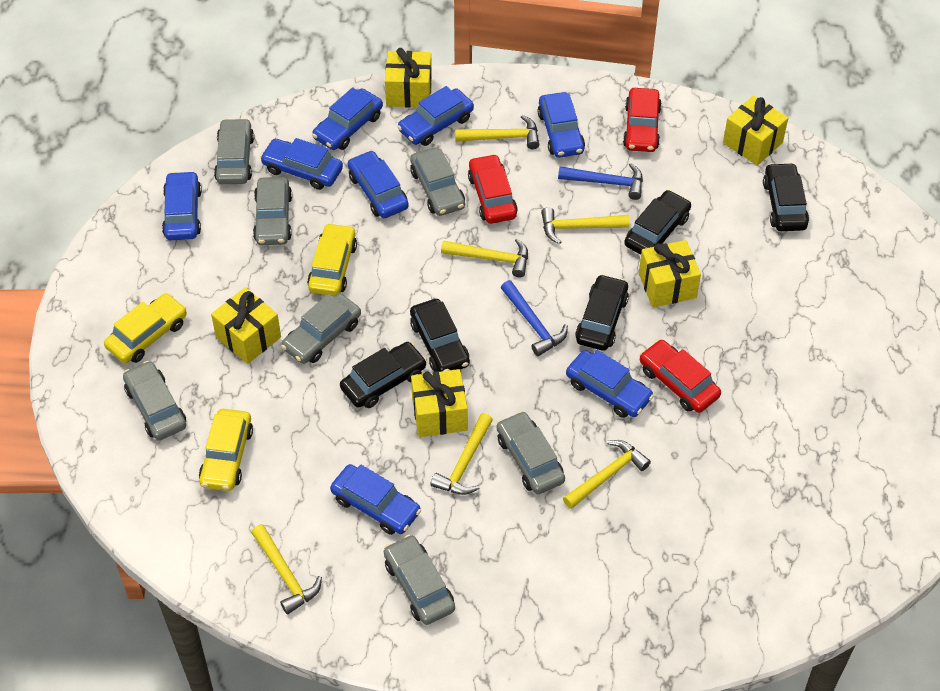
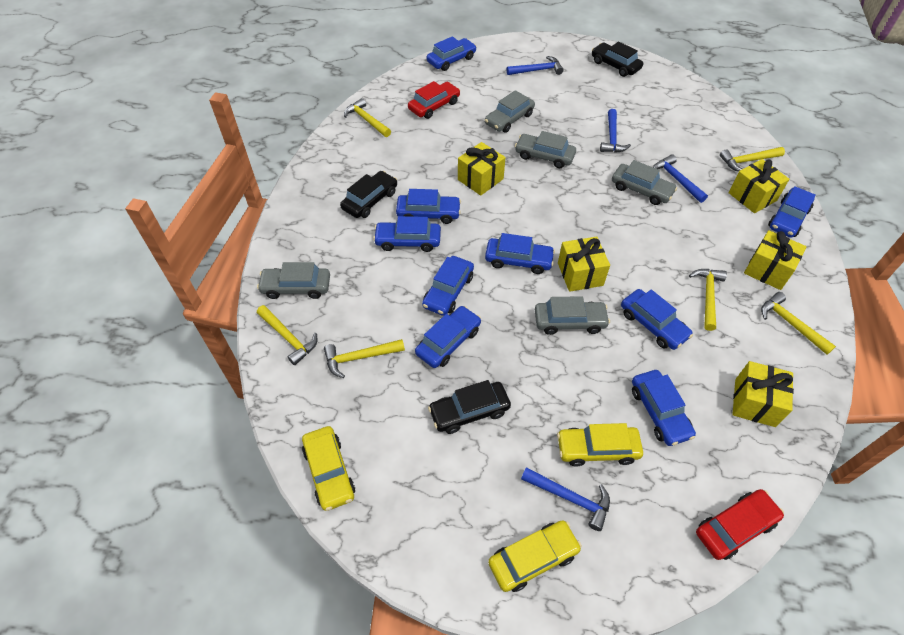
black car: 5 -> 3
blue car: 8 -> 9
blue hammer: 2 -> 4
grey car: 7 -> 5
red car: 3 -> 2

